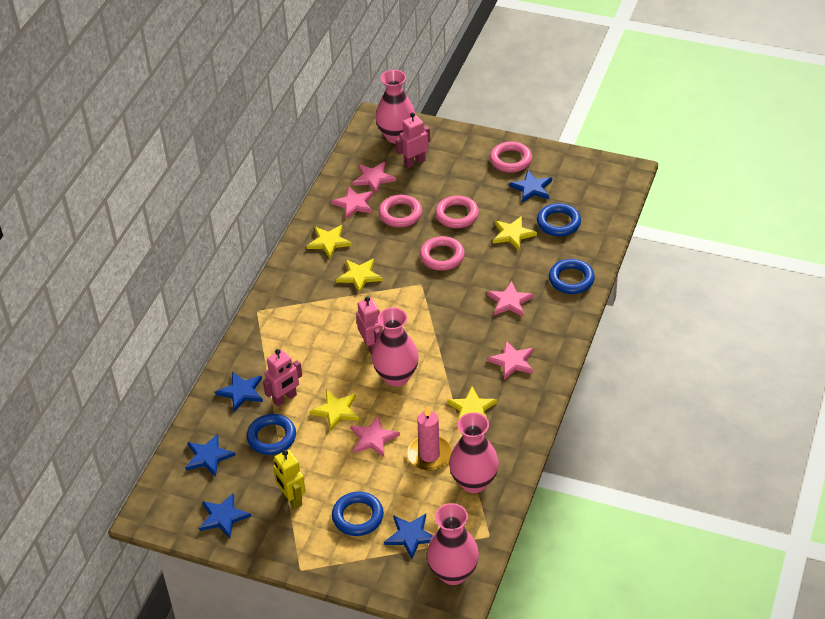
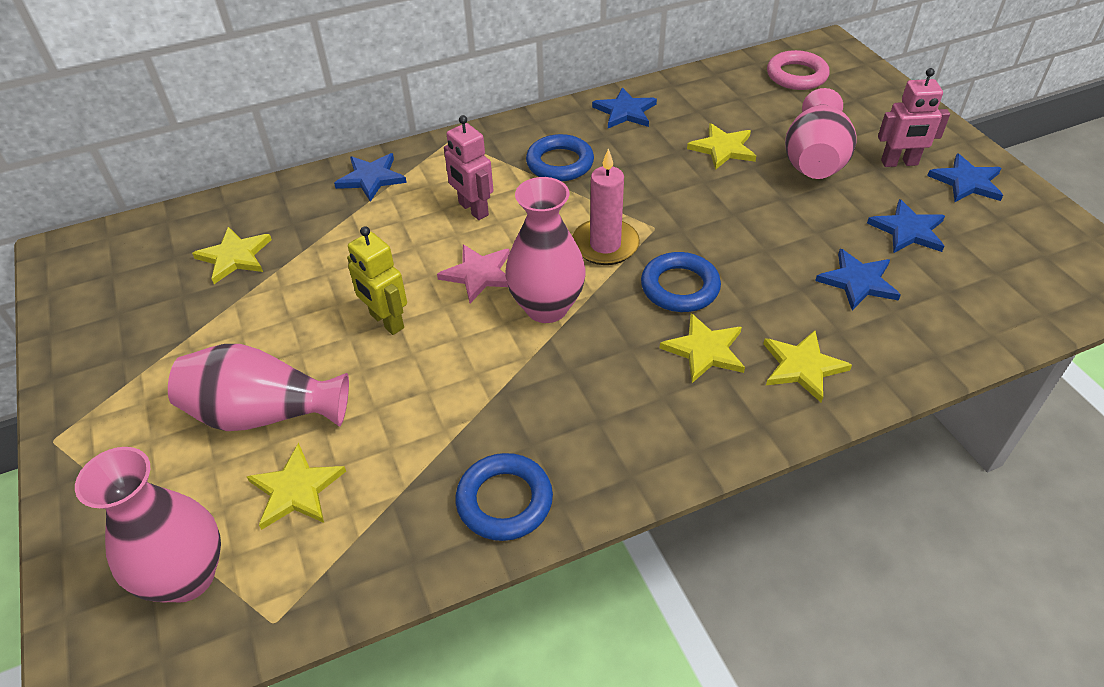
blue ring: 4 -> 3
pink ring: 4 -> 1
pink robot: 3 -> 2
pink star: 5 -> 1

